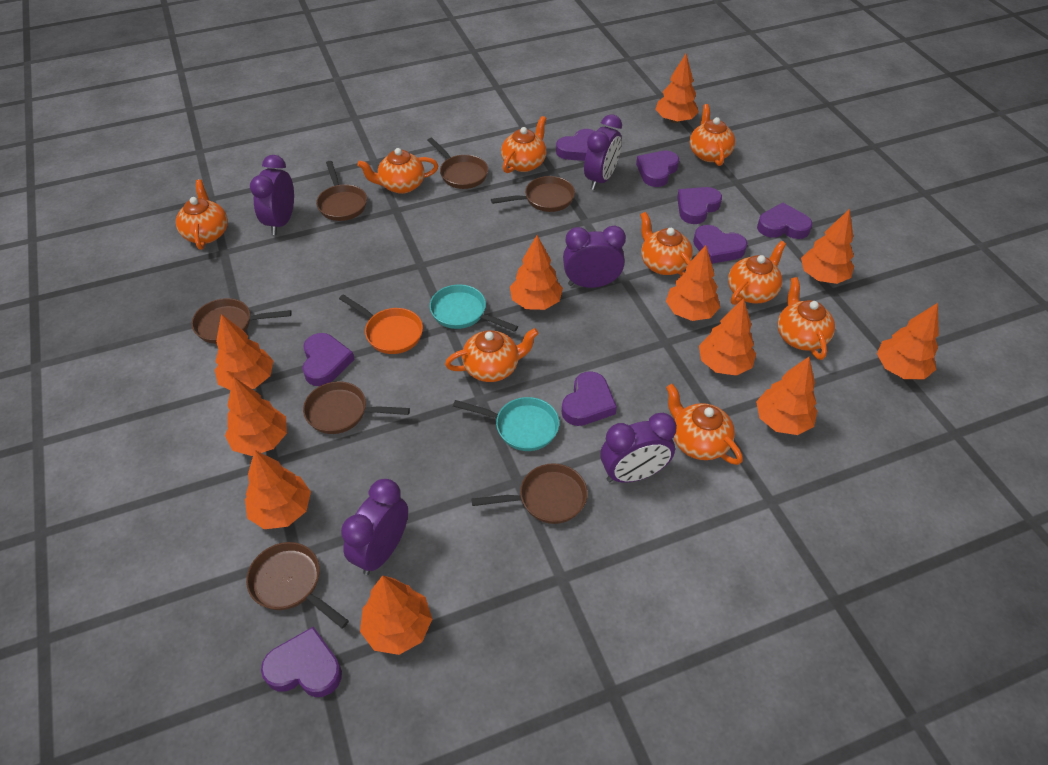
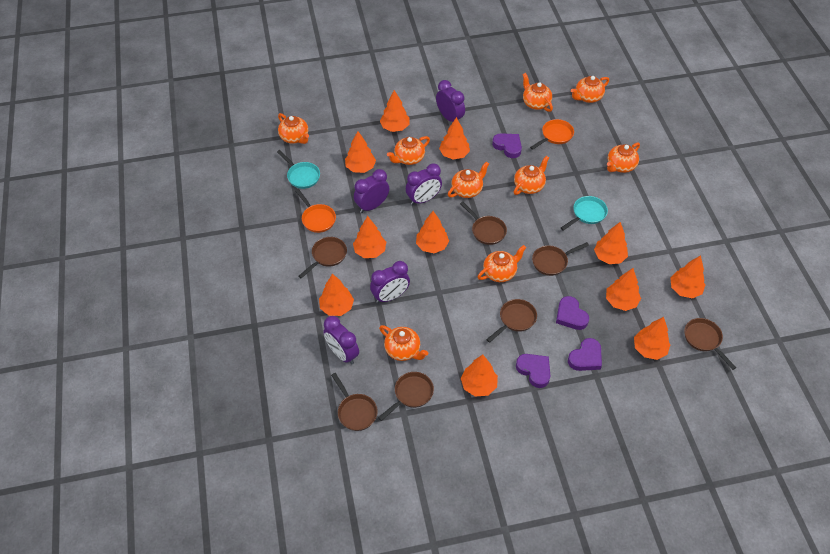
orange pan: 1 -> 2
purple heart: 8 -> 4

